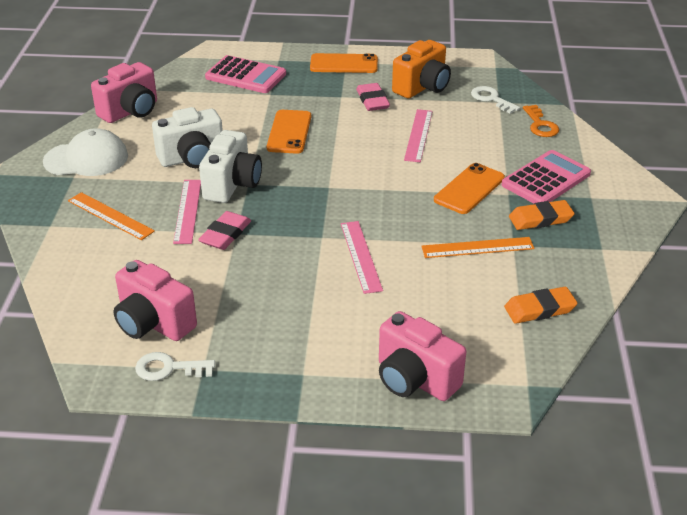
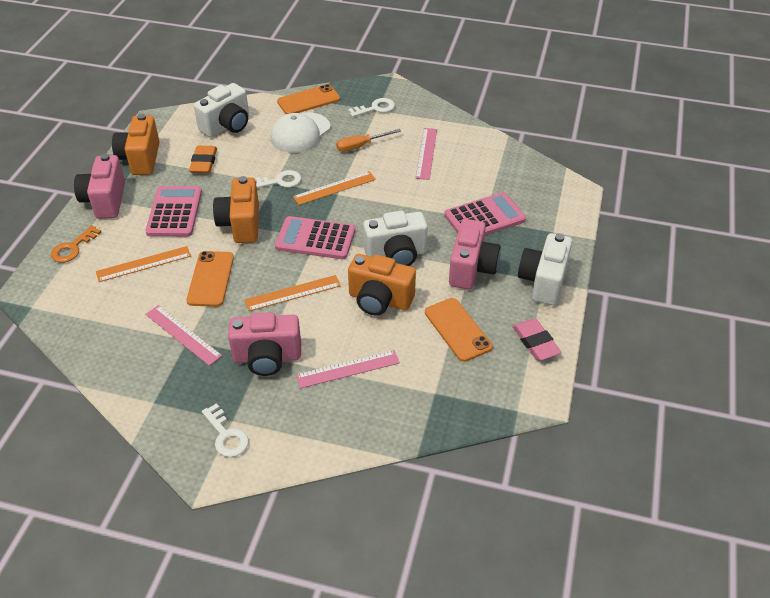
orange camera: 1 -> 3
orange eraser: 2 -> 1
orange ruler: 2 -> 3
orange screwdriver: 0 -> 1
pink calculator: 2 -> 3
pink eraser: 2 -> 1
white camera: 2 -> 3
white key: 2 -> 3

